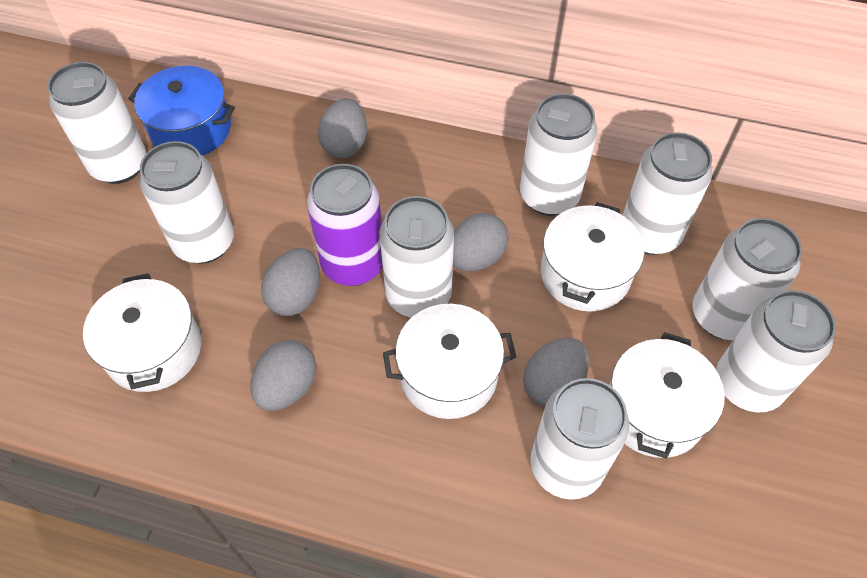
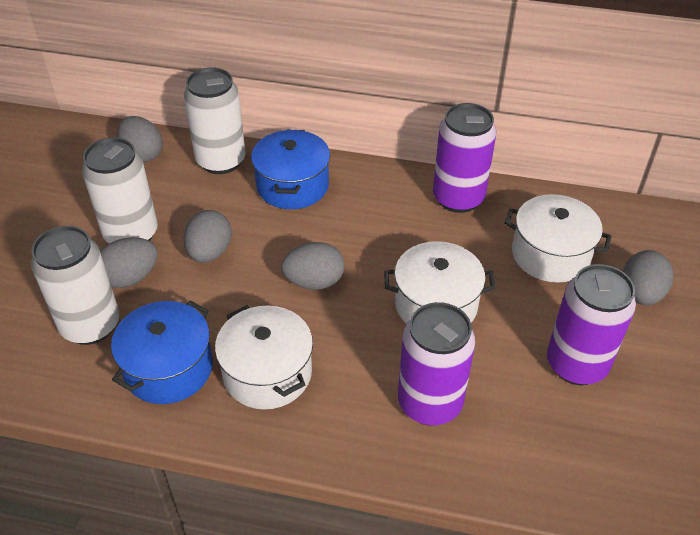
blue pot: 1 -> 2
purple can: 1 -> 3
white can: 8 -> 3
white pot: 4 -> 3

